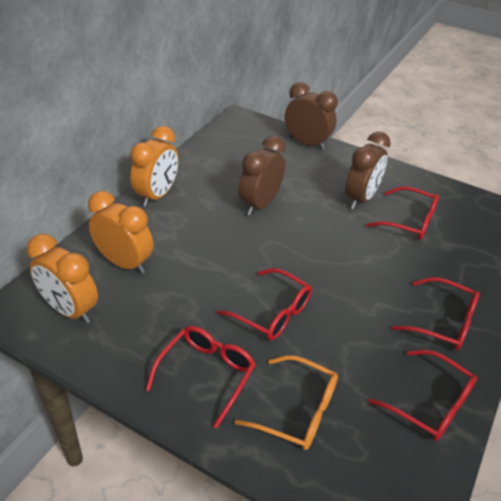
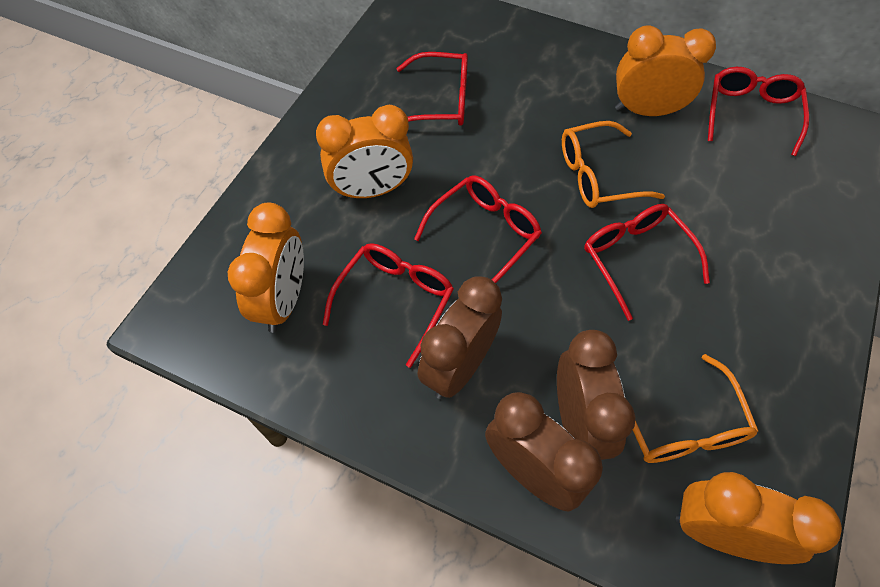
orange clock: 3 -> 4
orange glasses: 1 -> 2

